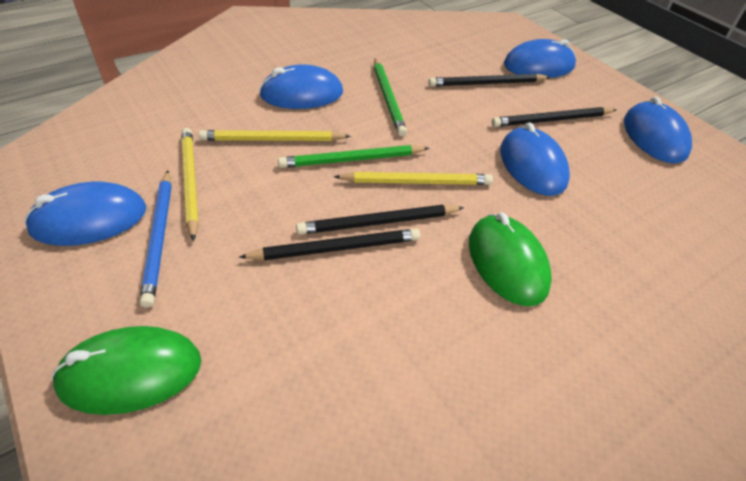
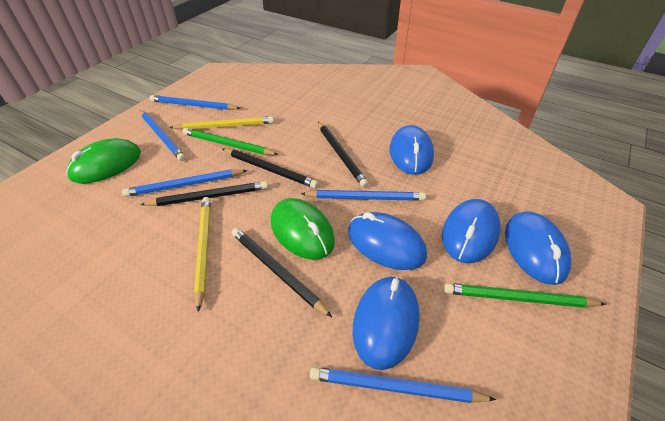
blue pencil: 1 -> 5
yellow pencil: 3 -> 2

